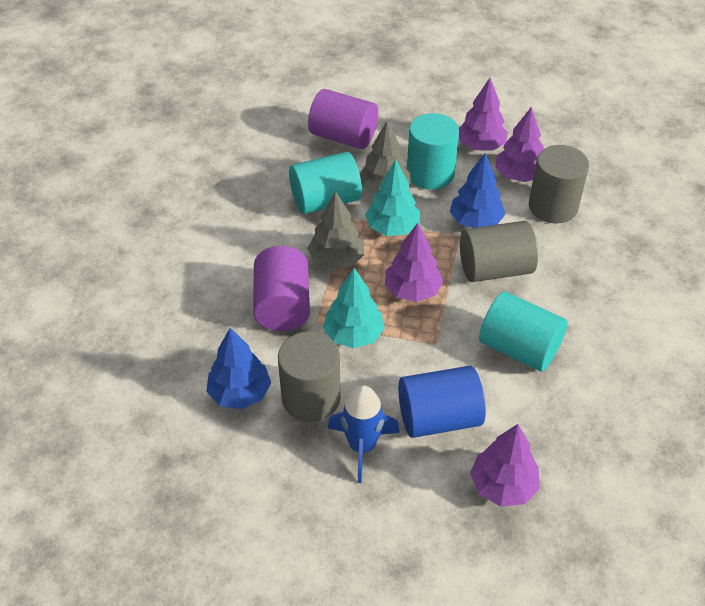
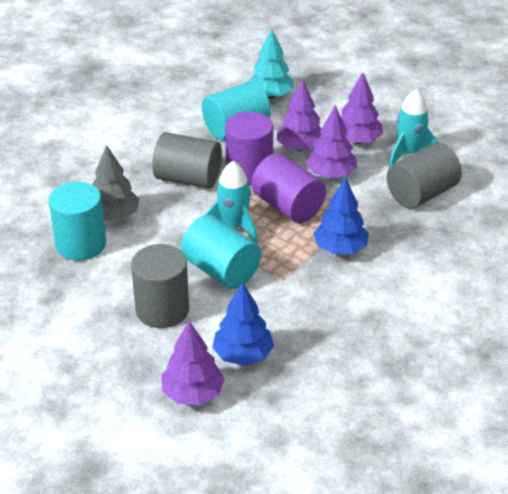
blue cylinder: 1 -> 0
blue rocket: 1 -> 0
grey tree: 2 -> 1
turquoise rocket: 0 -> 2
turquoise tree: 2 -> 1

